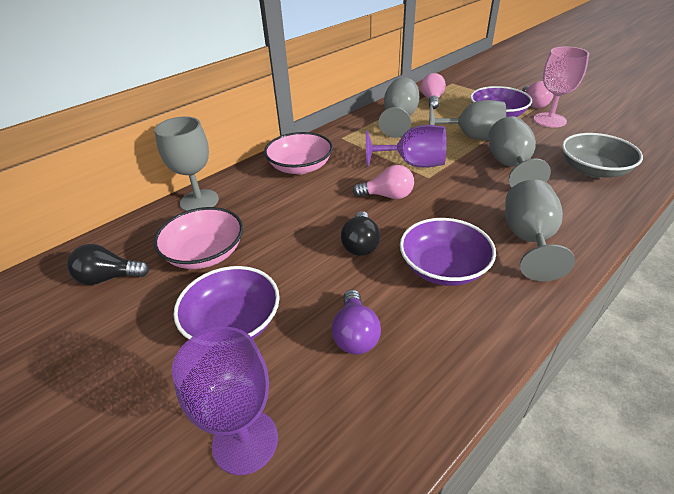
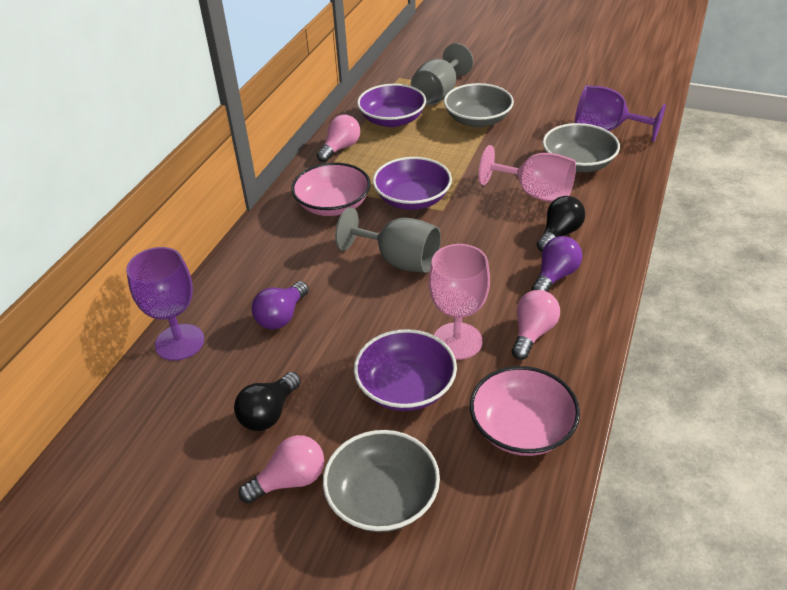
grey bowl: 1 -> 3
grey goblet: 5 -> 2
pink goblet: 1 -> 2
purple light bulb: 1 -> 2

